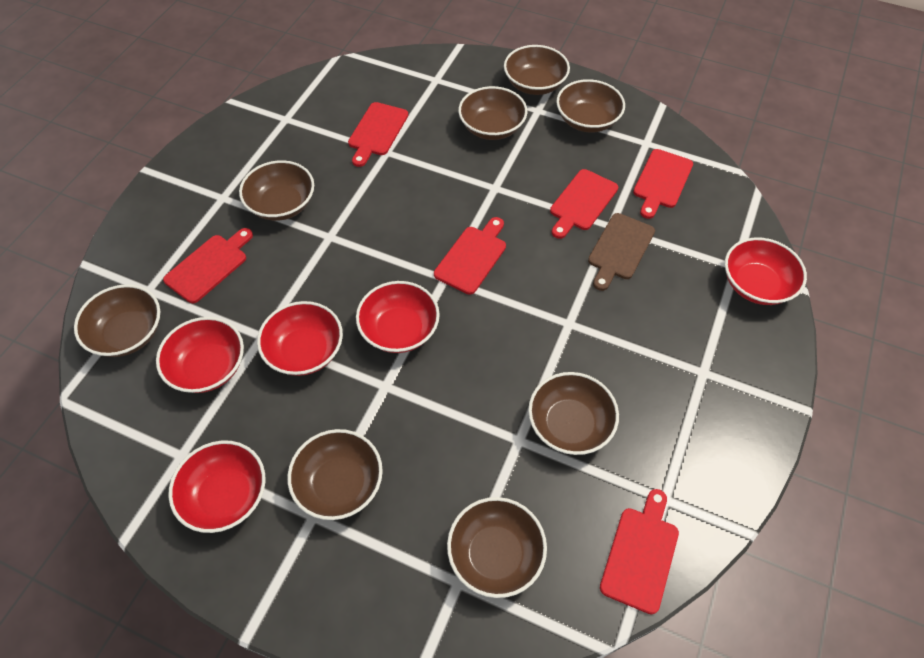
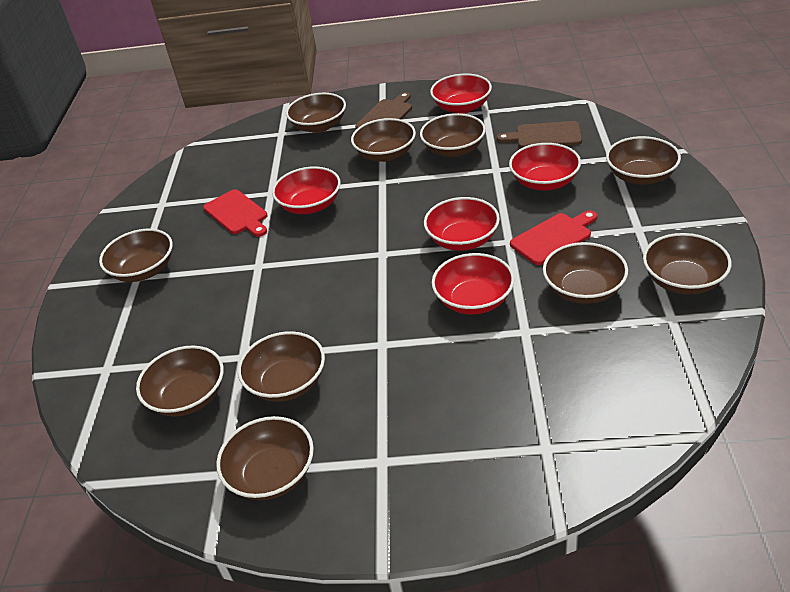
brown bowl: 8 -> 10
brown cutting board: 1 -> 2
red cutting board: 6 -> 2

